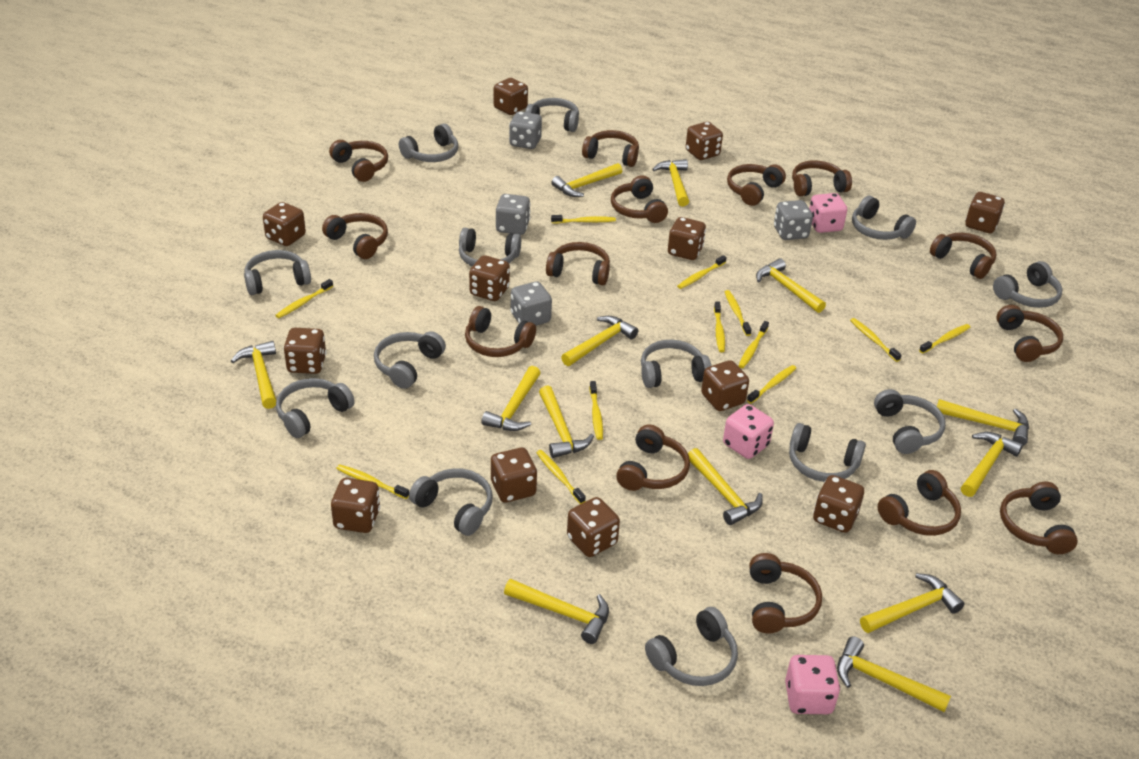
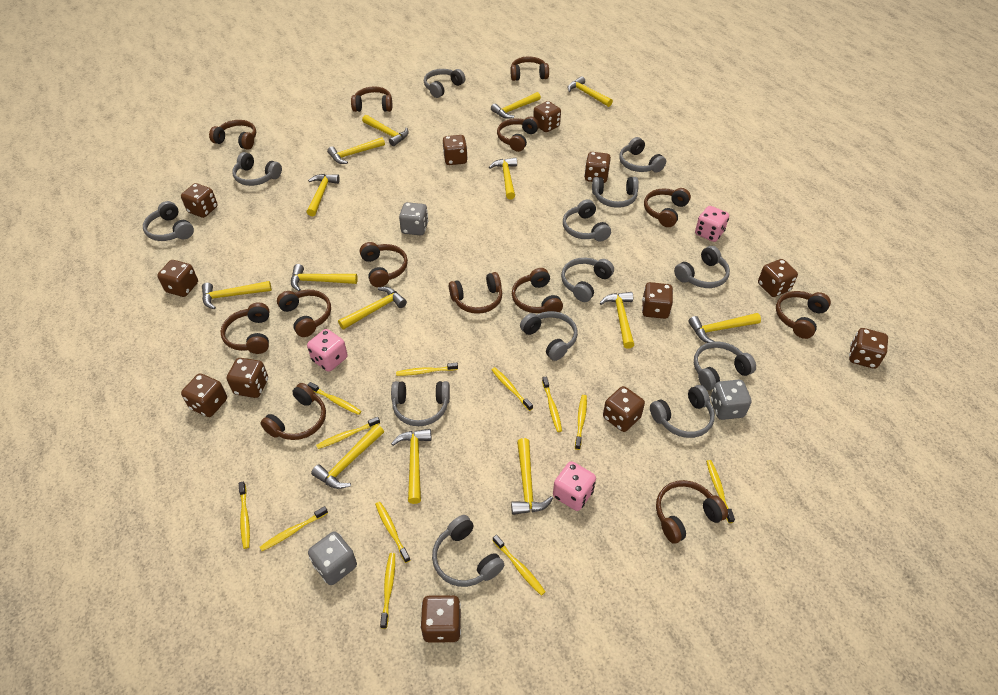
brown headphones: 14 -> 13
grey dice: 4 -> 3
yellow hammer: 13 -> 14

